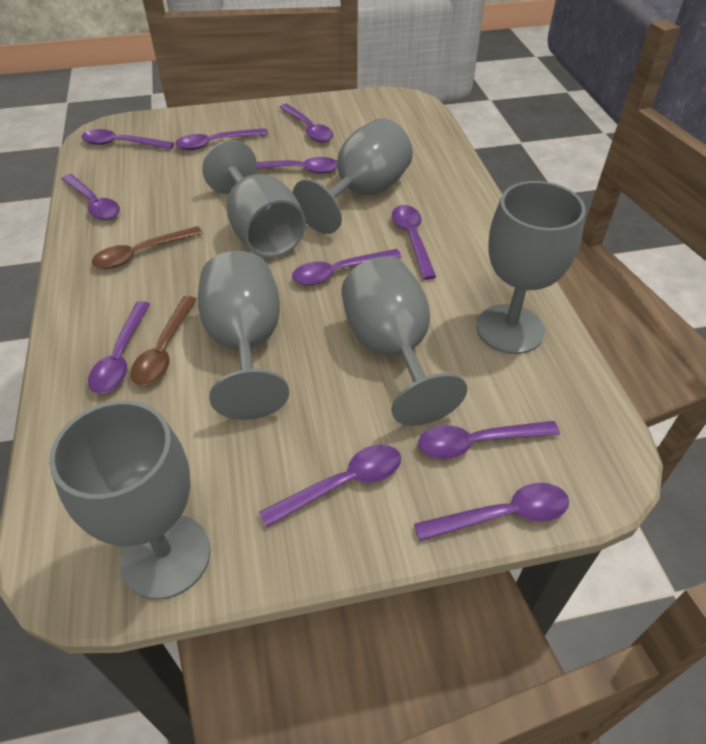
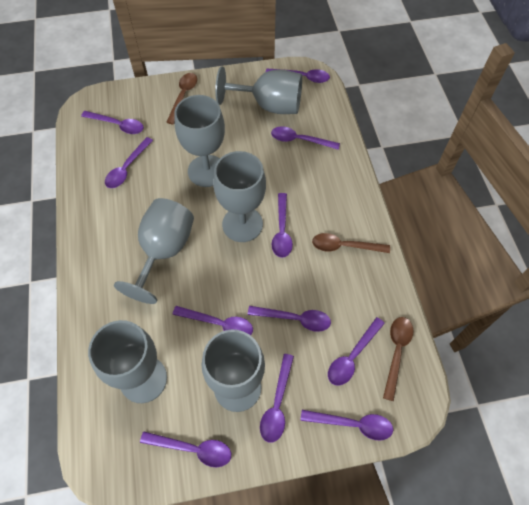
brown spoon: 2 -> 3

